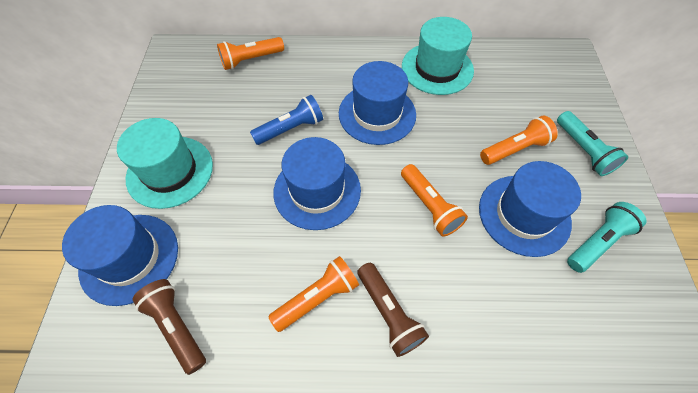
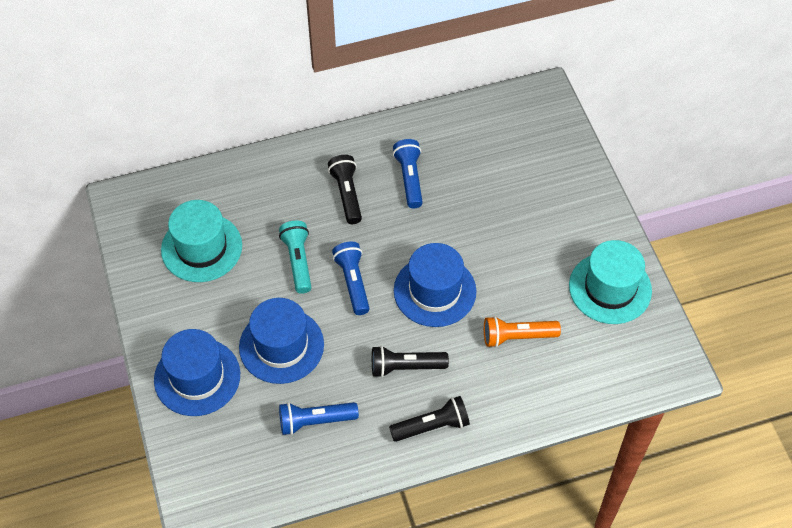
black flashlight: 0 -> 3
blue flashlight: 1 -> 3
blue hat: 4 -> 3
brown flashlight: 2 -> 0
orange flashlight: 4 -> 1
turquoise flashlight: 2 -> 1

